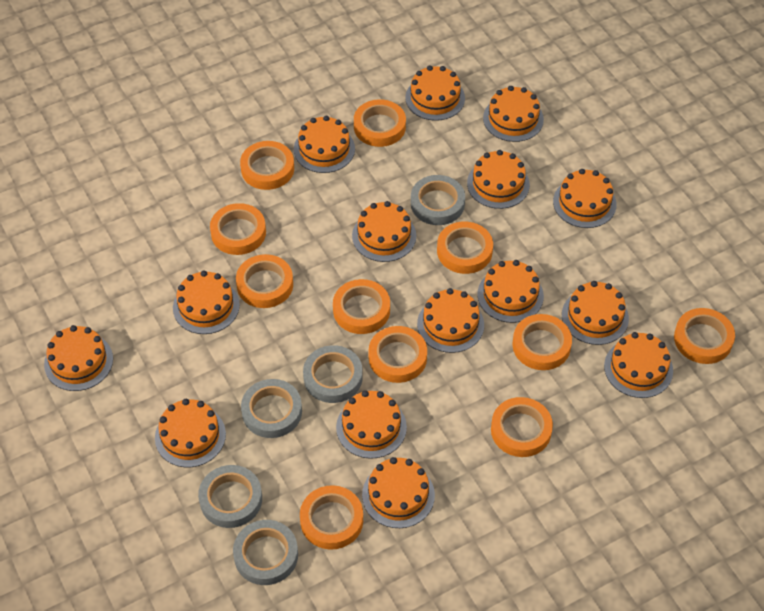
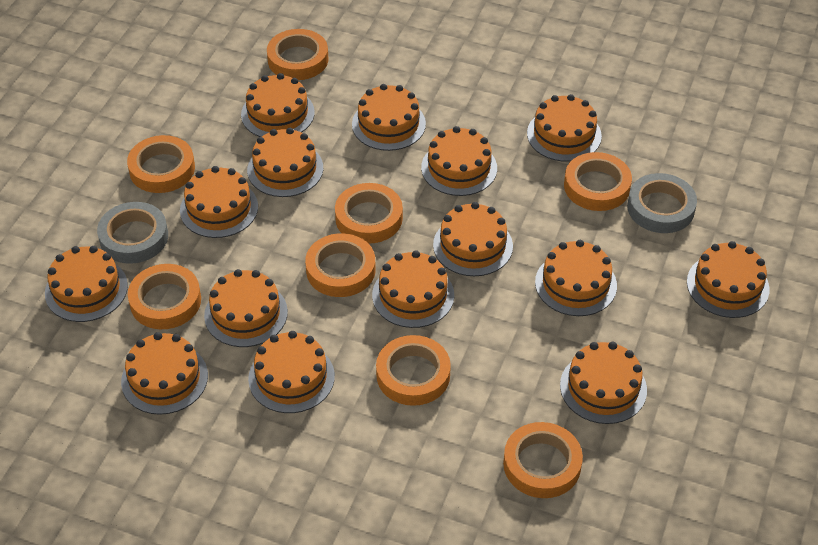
grey tape: 5 -> 2
orange tape: 11 -> 8

